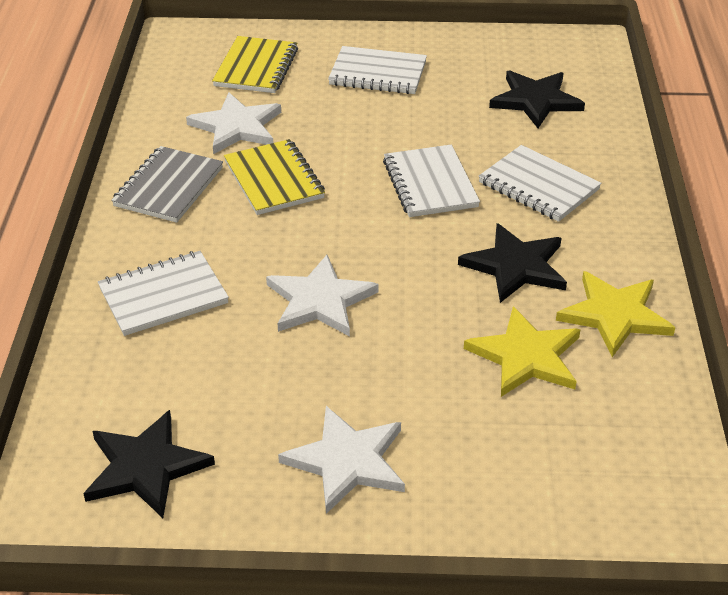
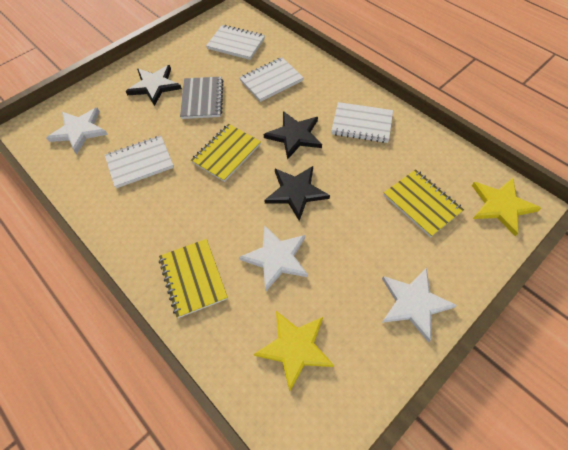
yellow notebook: 2 -> 3

